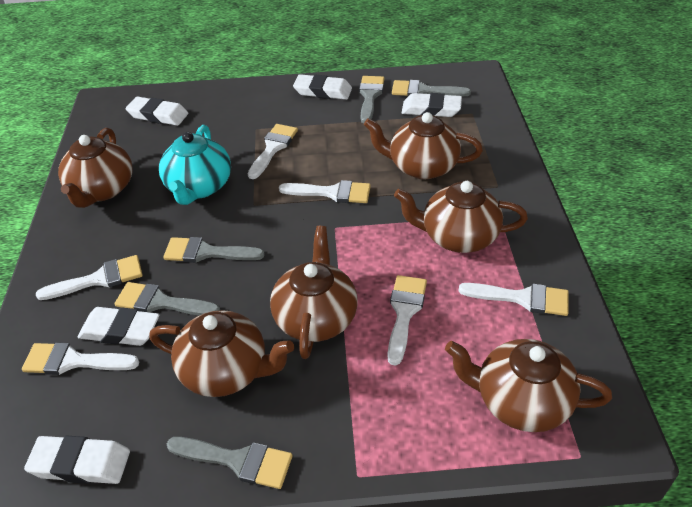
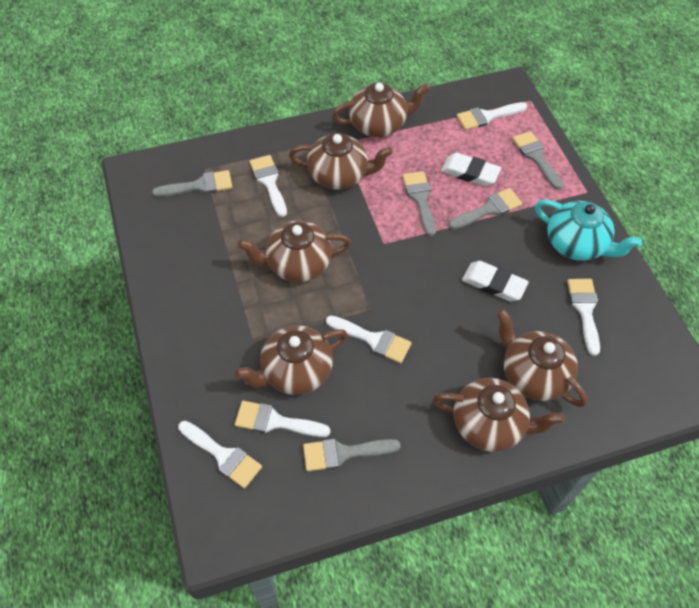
white eraser: 5 -> 2

